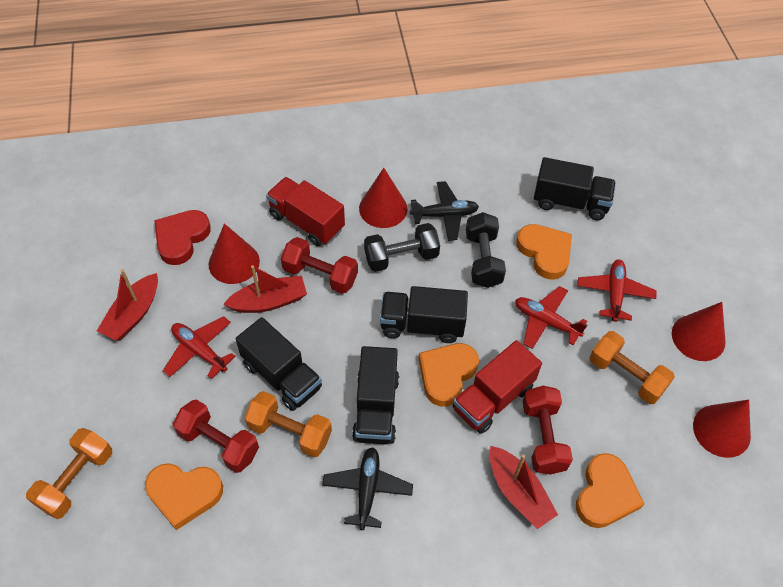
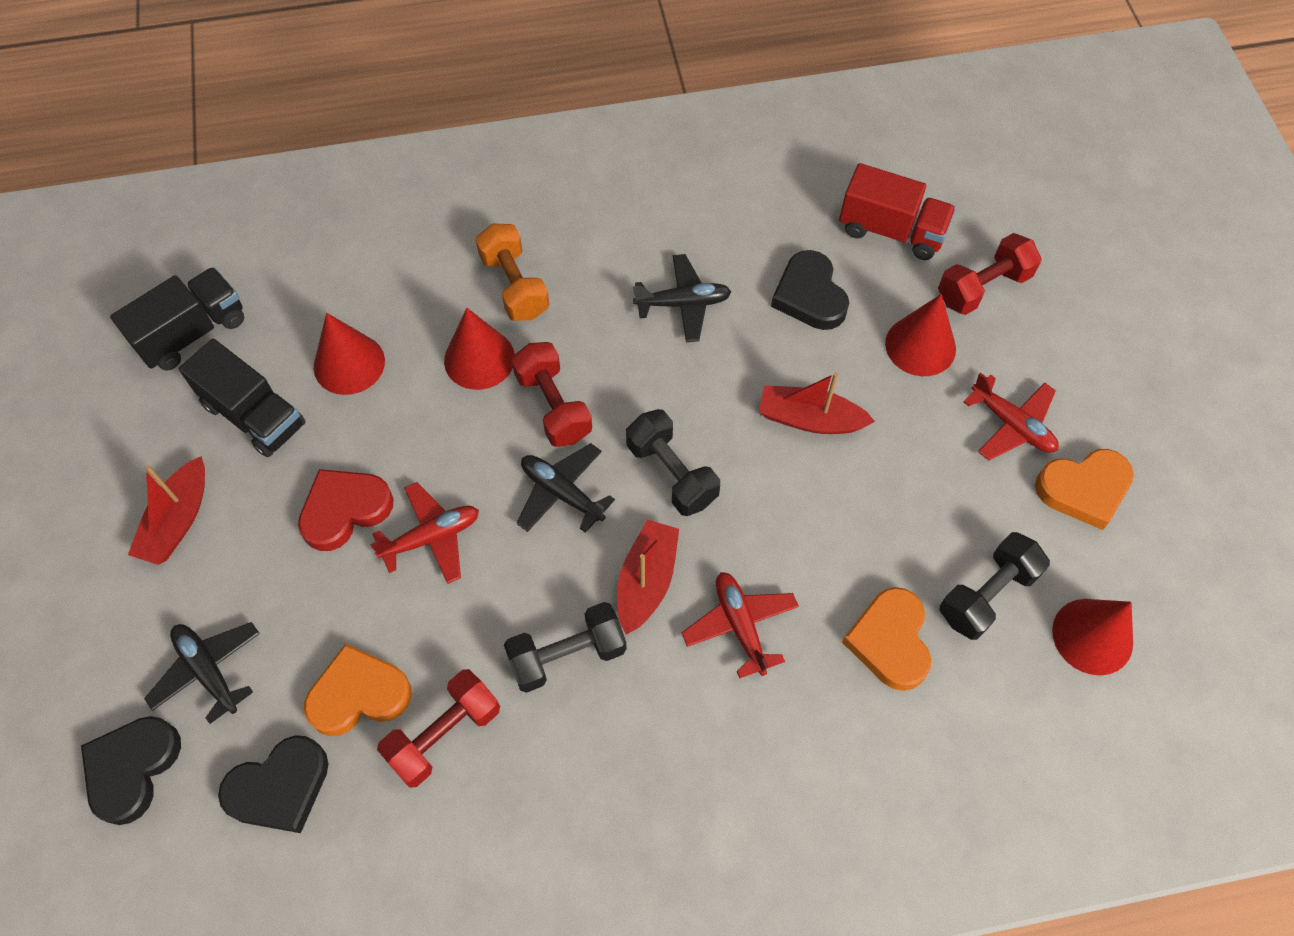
black dumbbell: 2 -> 3
black heart: 0 -> 3
black plane: 2 -> 3
black truck: 4 -> 2
orange dumbbell: 3 -> 1
orange heart: 4 -> 3
red truck: 2 -> 1

